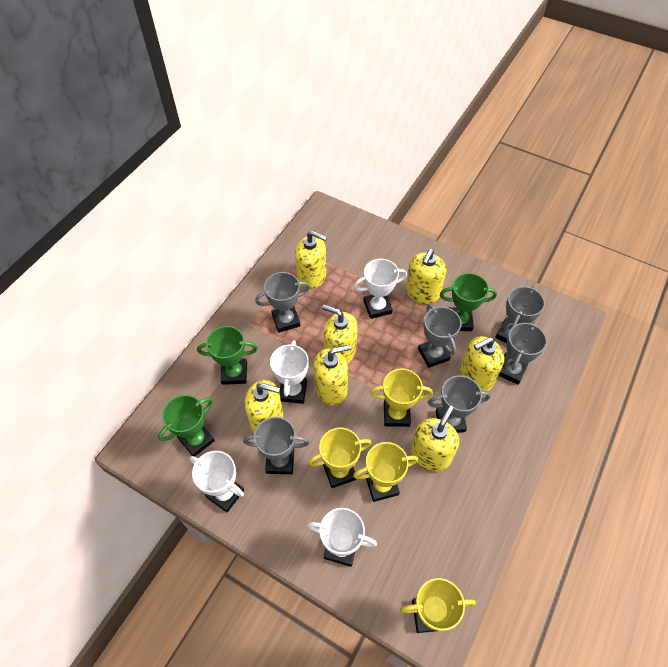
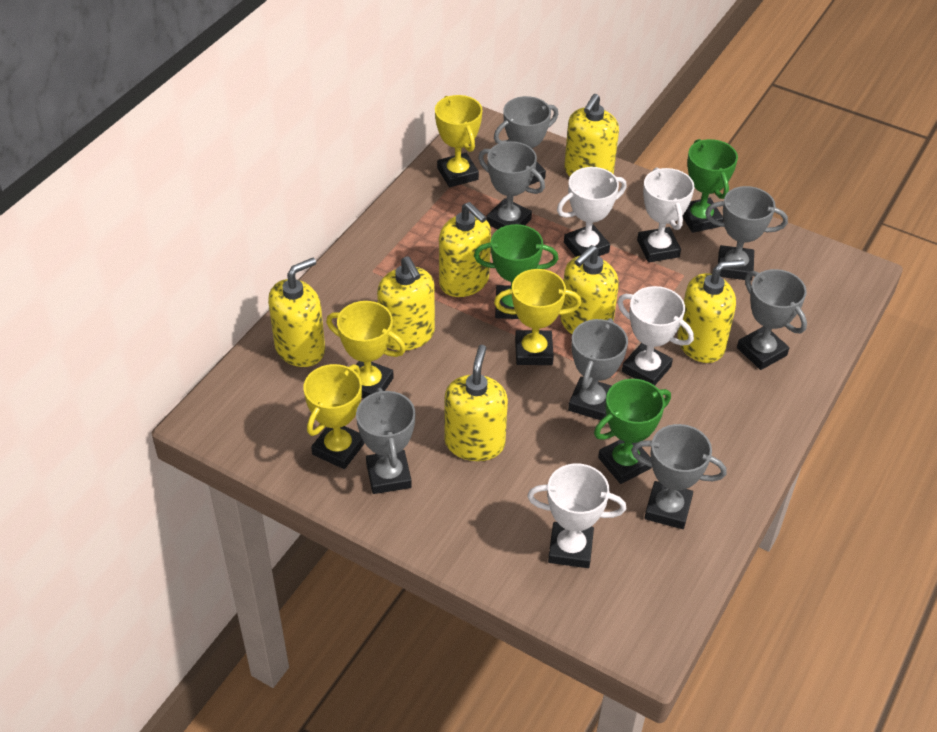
grey trophy: 6 -> 7

